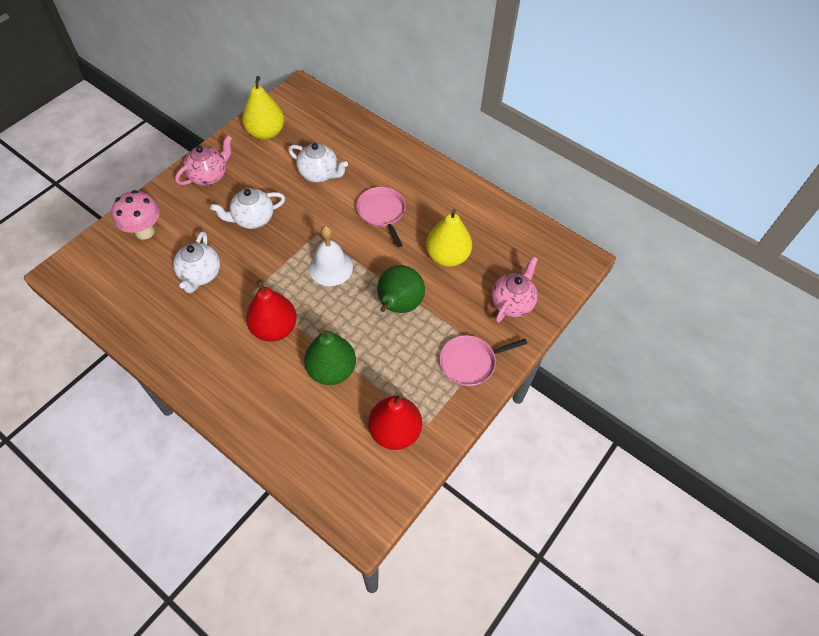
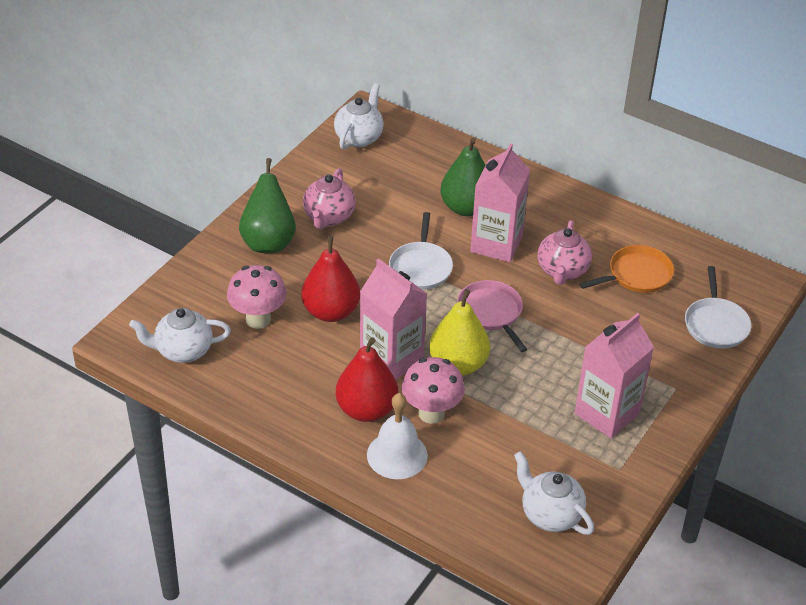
orange pan: 0 -> 1
pink carton: 0 -> 3
pink mushroom: 1 -> 2
pink pan: 2 -> 1
white pan: 0 -> 2
yellow pear: 2 -> 1

